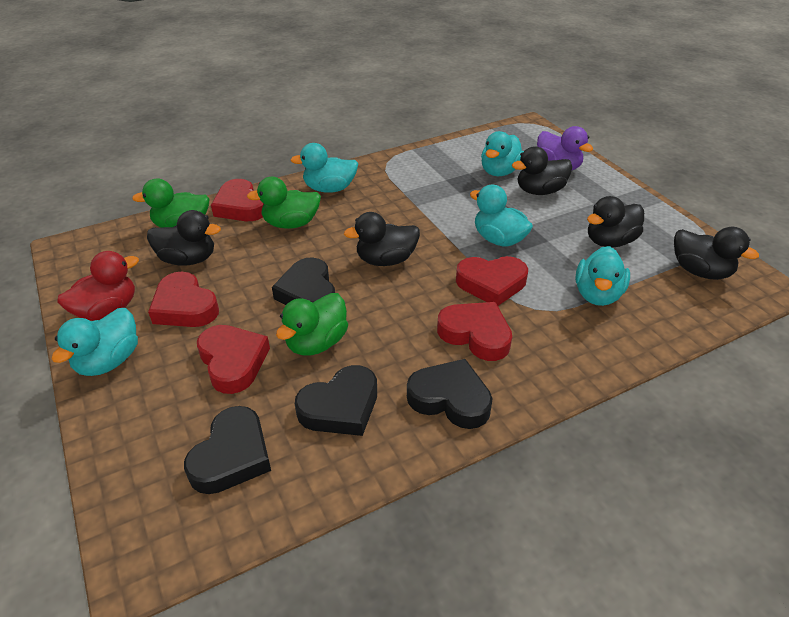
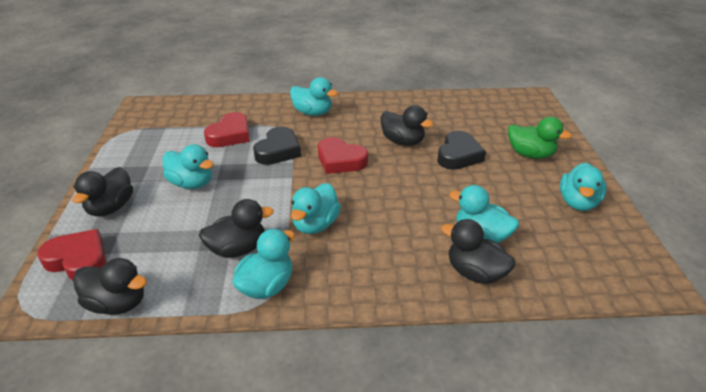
black heart: 4 -> 2
green duck: 3 -> 1
purple duck: 1 -> 0
red duck: 1 -> 0
red heart: 5 -> 3
turquoise duck: 5 -> 6

